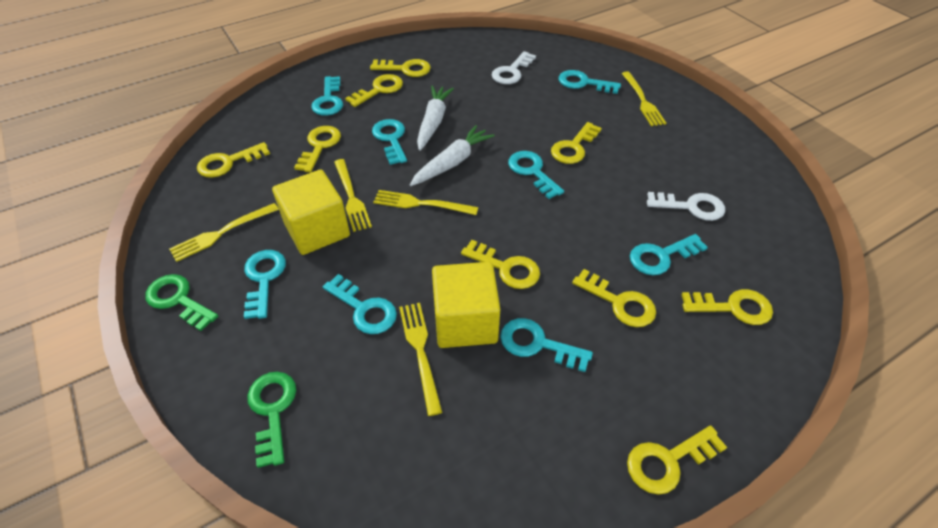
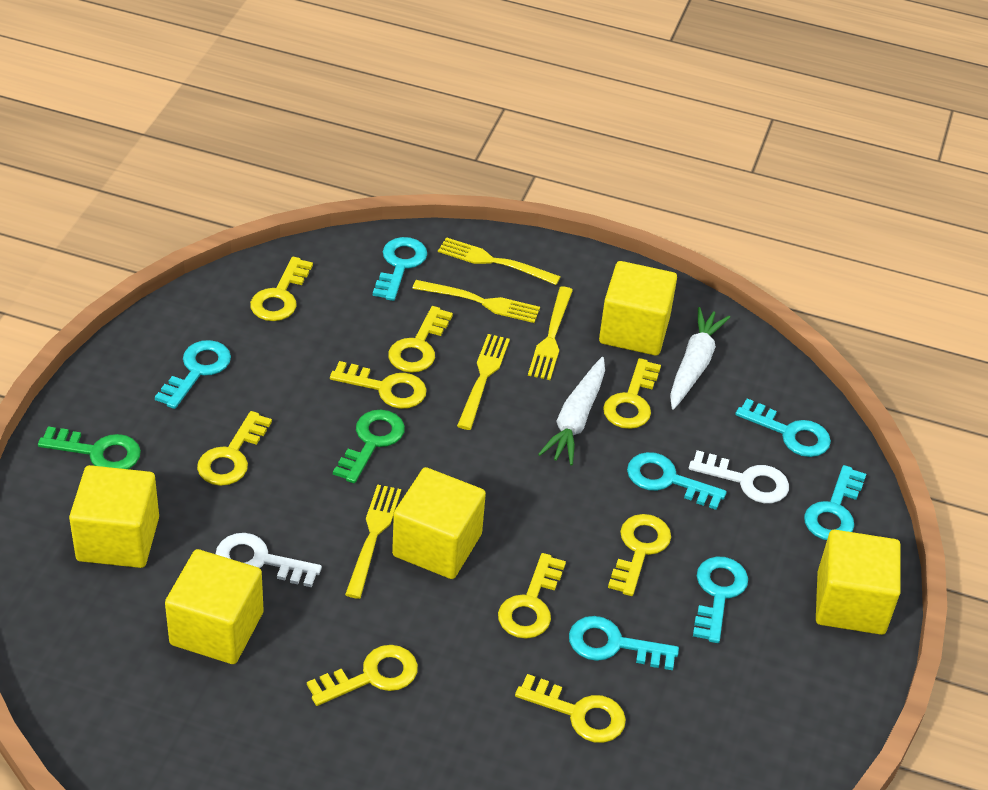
turquoise key: 8 -> 7
yellow cube: 2 -> 5

